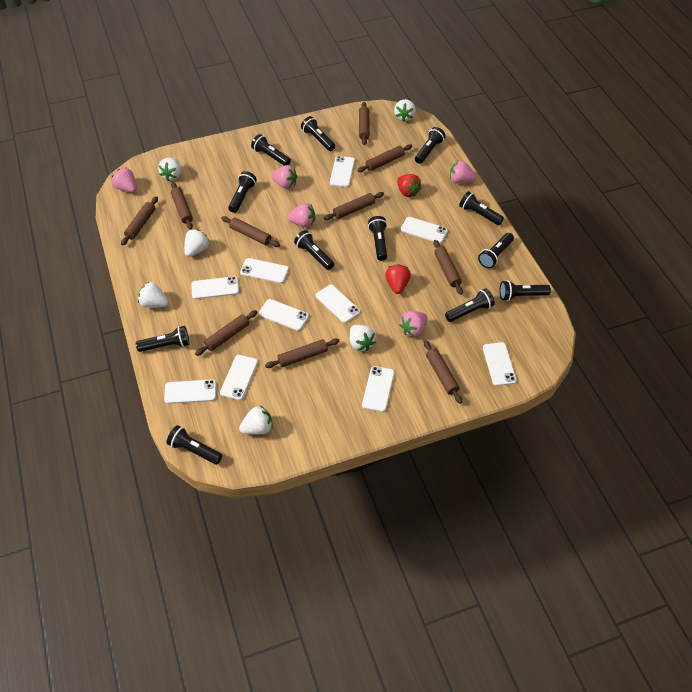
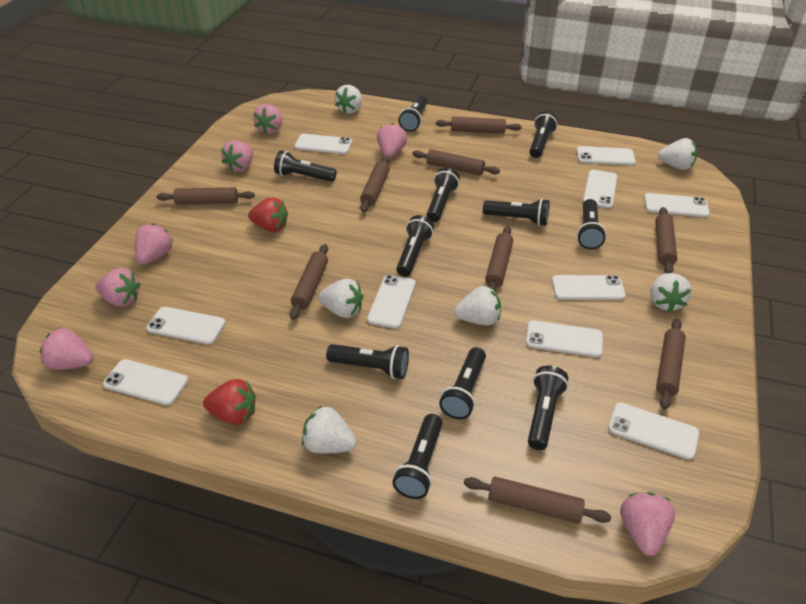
black flashlight: 12 -> 11
brown rolling pin: 10 -> 9
pink strawberry: 5 -> 7

